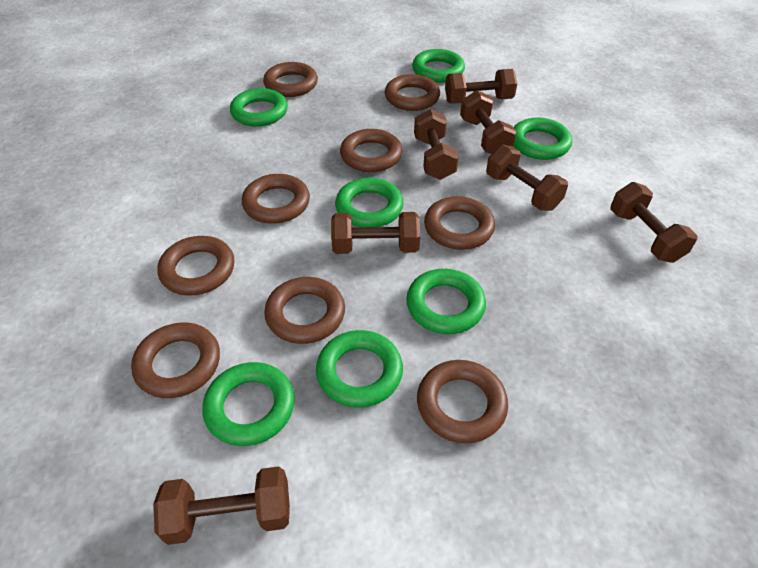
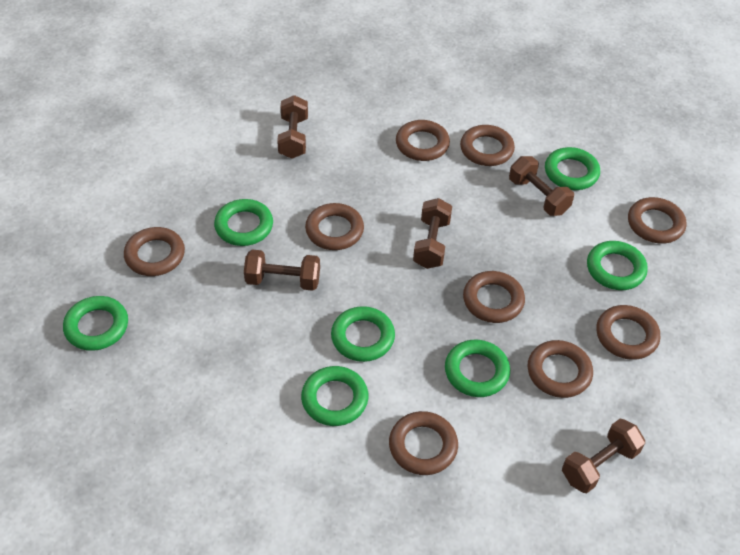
brown dumbbell: 7 -> 5

